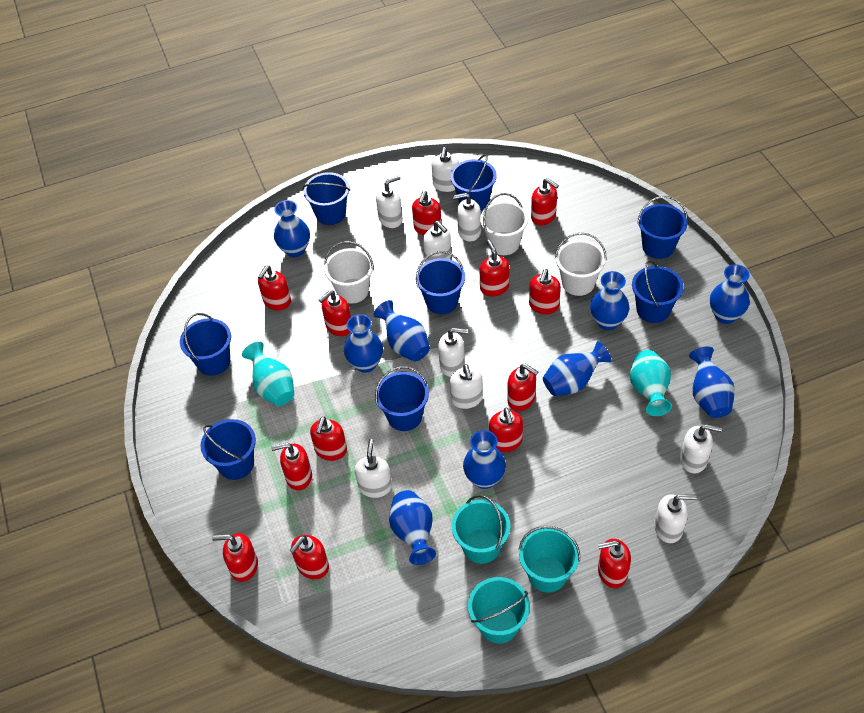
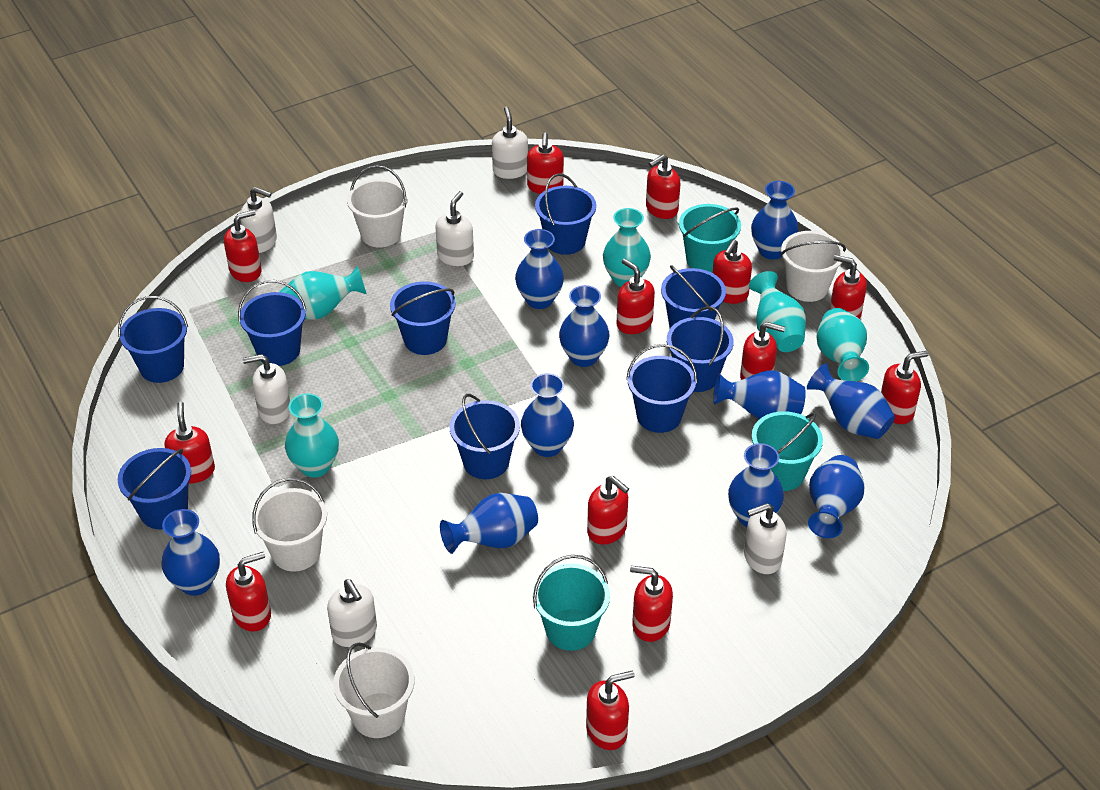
blue bucket: 8 -> 9
blue vase: 9 -> 10
turquoise vase: 2 -> 5
white bucket: 3 -> 4
white soap dispenser: 9 -> 6

